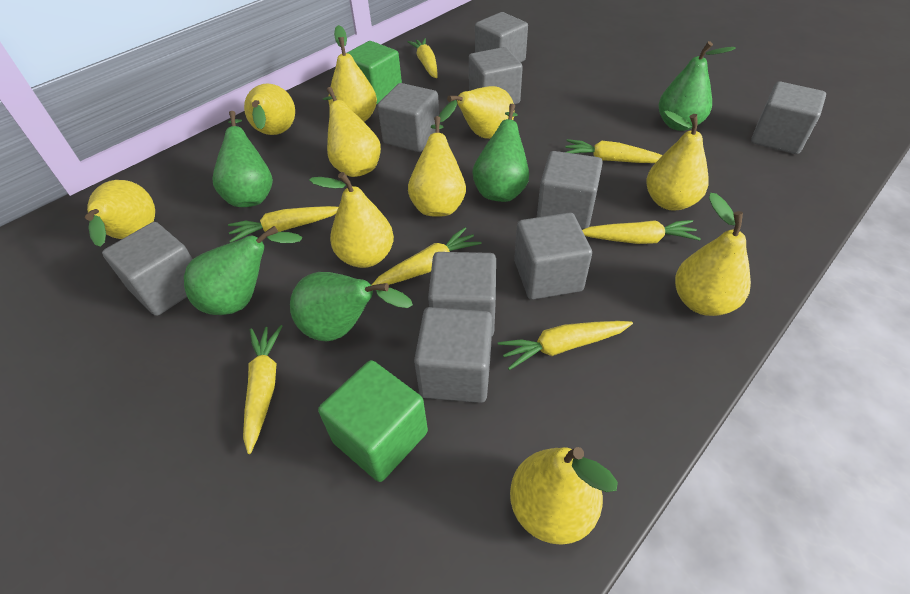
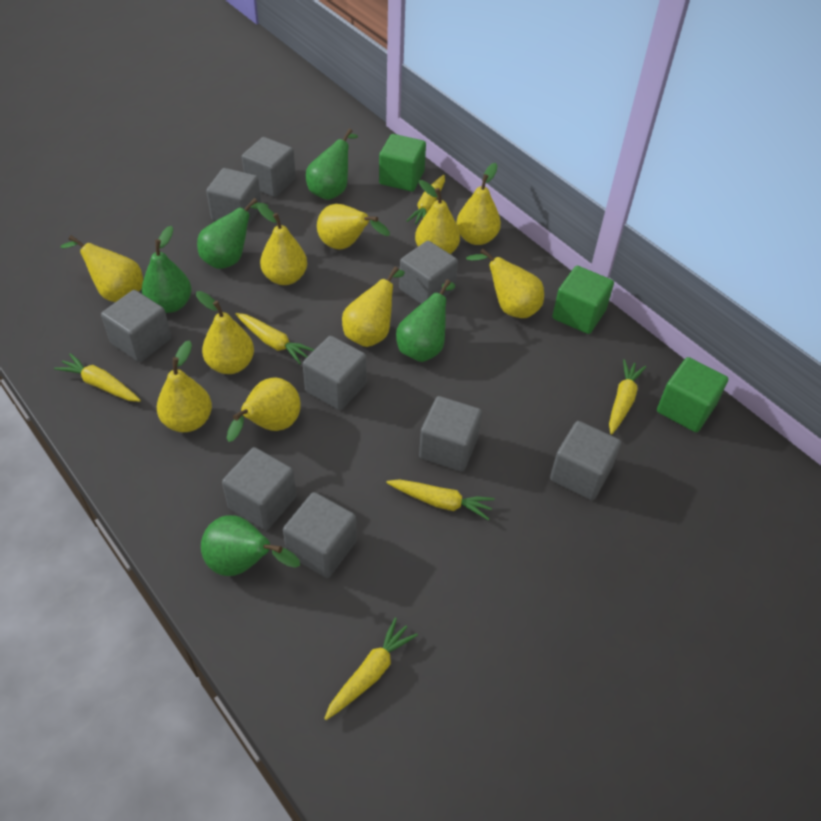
green cube: 2 -> 3
yellow carrot: 7 -> 6

